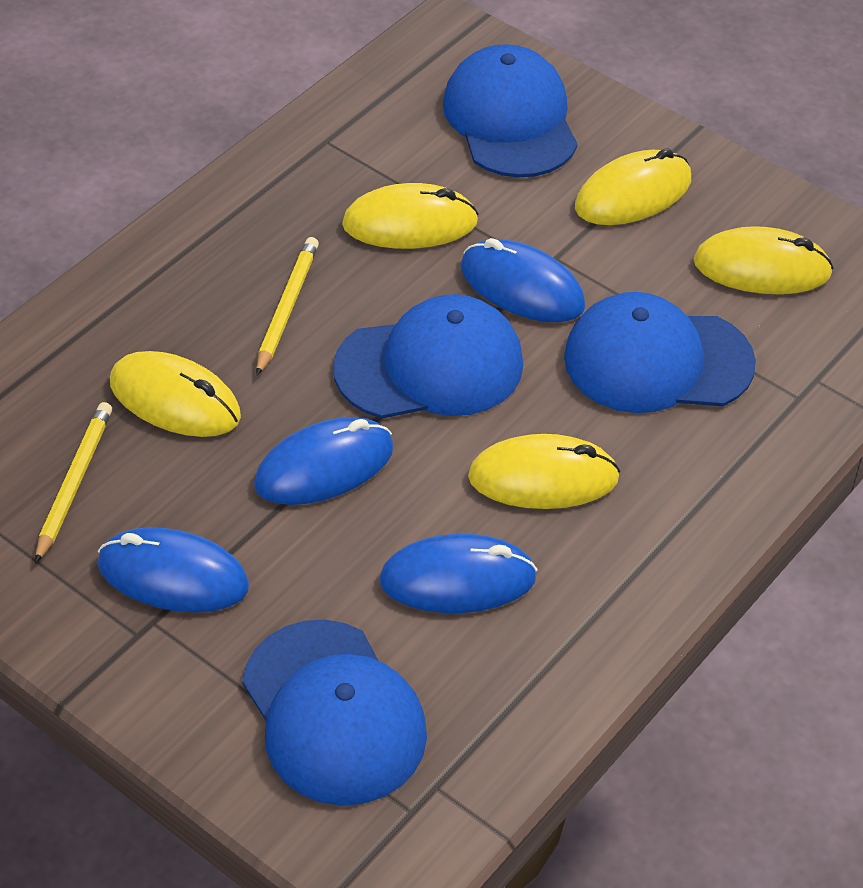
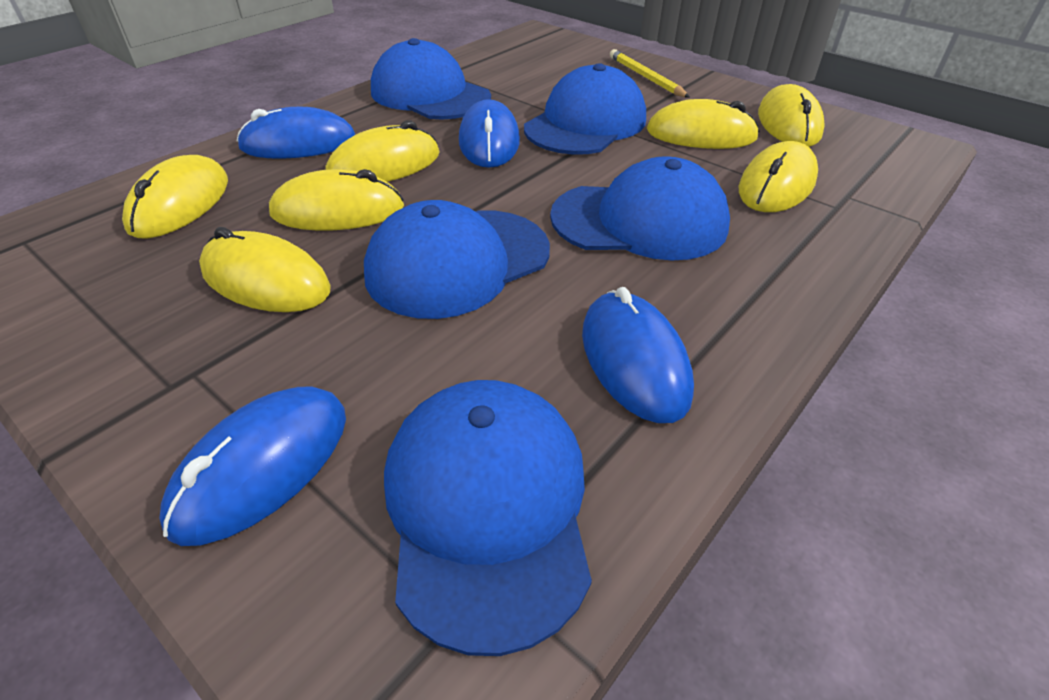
blue cap: 4 -> 5
yellow mouse: 5 -> 7
yellow pencil: 2 -> 1

